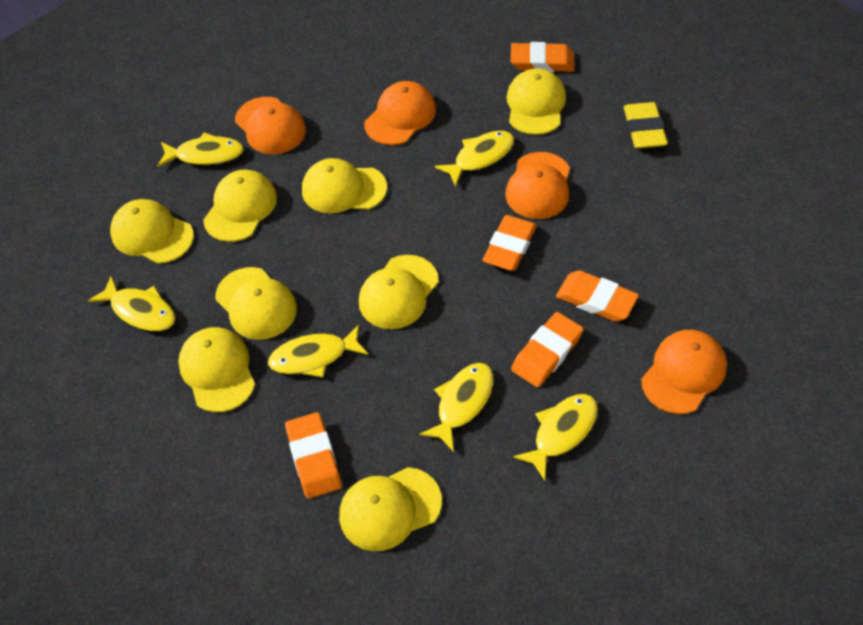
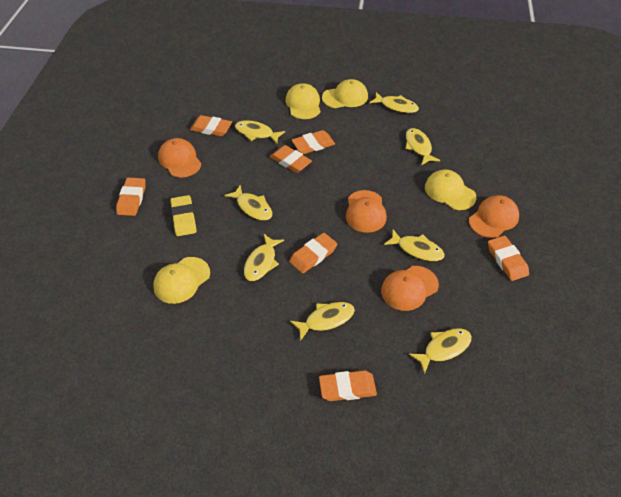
orange eraser: 5 -> 7
yellow cap: 8 -> 4
yellow fish: 6 -> 8

